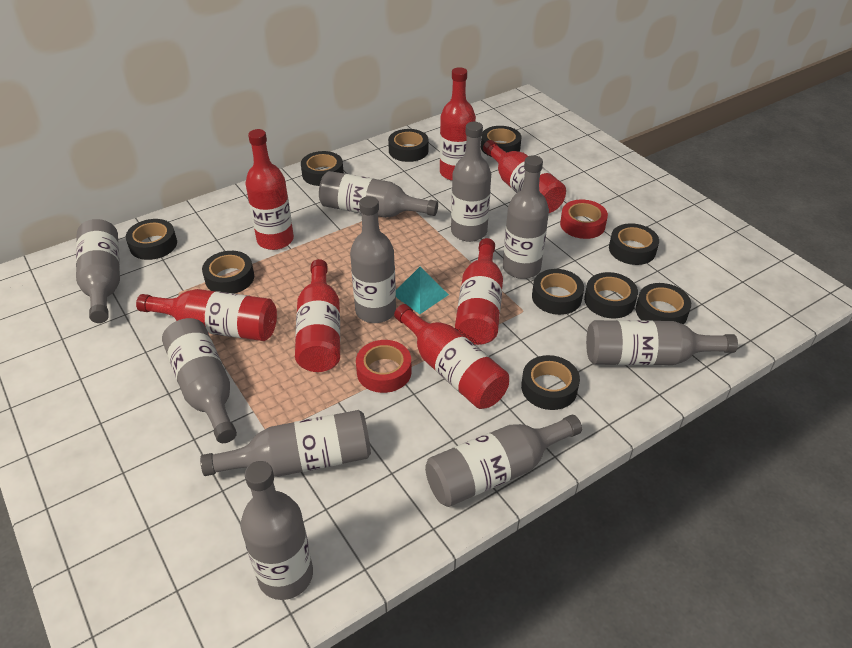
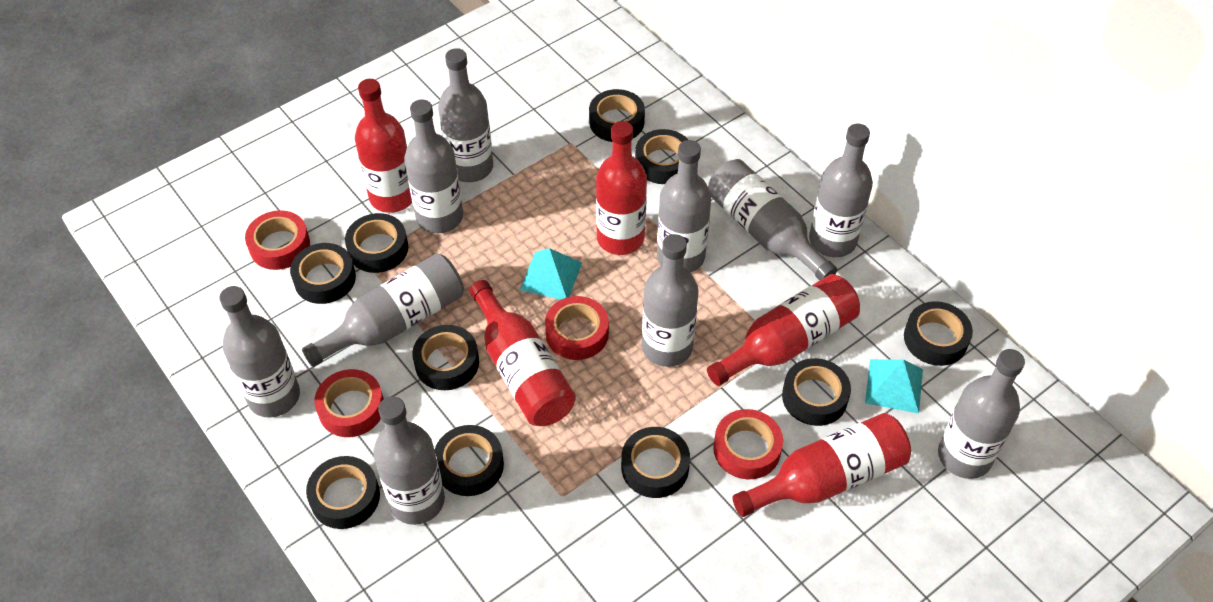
red bottle: 7 -> 5
red tape: 2 -> 4
turquoise pyramid: 1 -> 2

